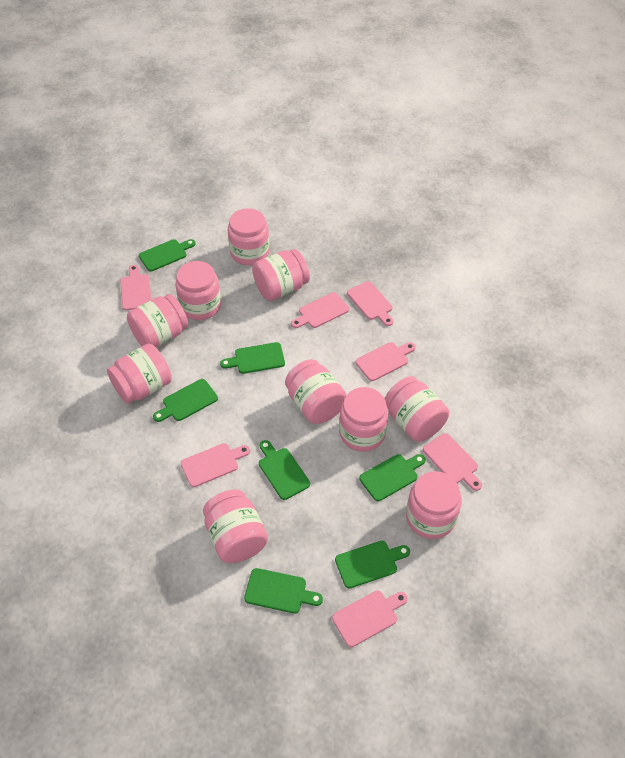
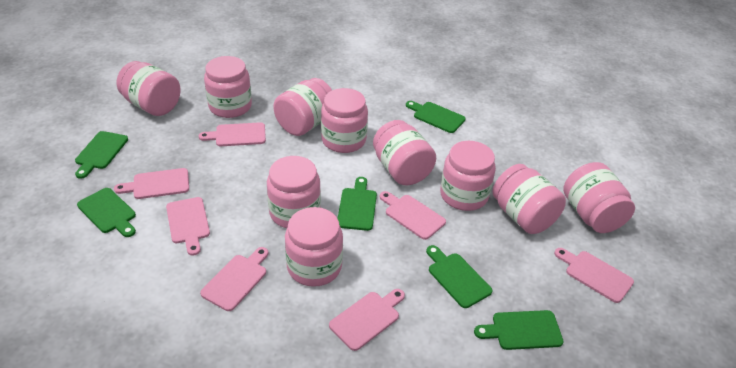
green cutting board: 7 -> 6

